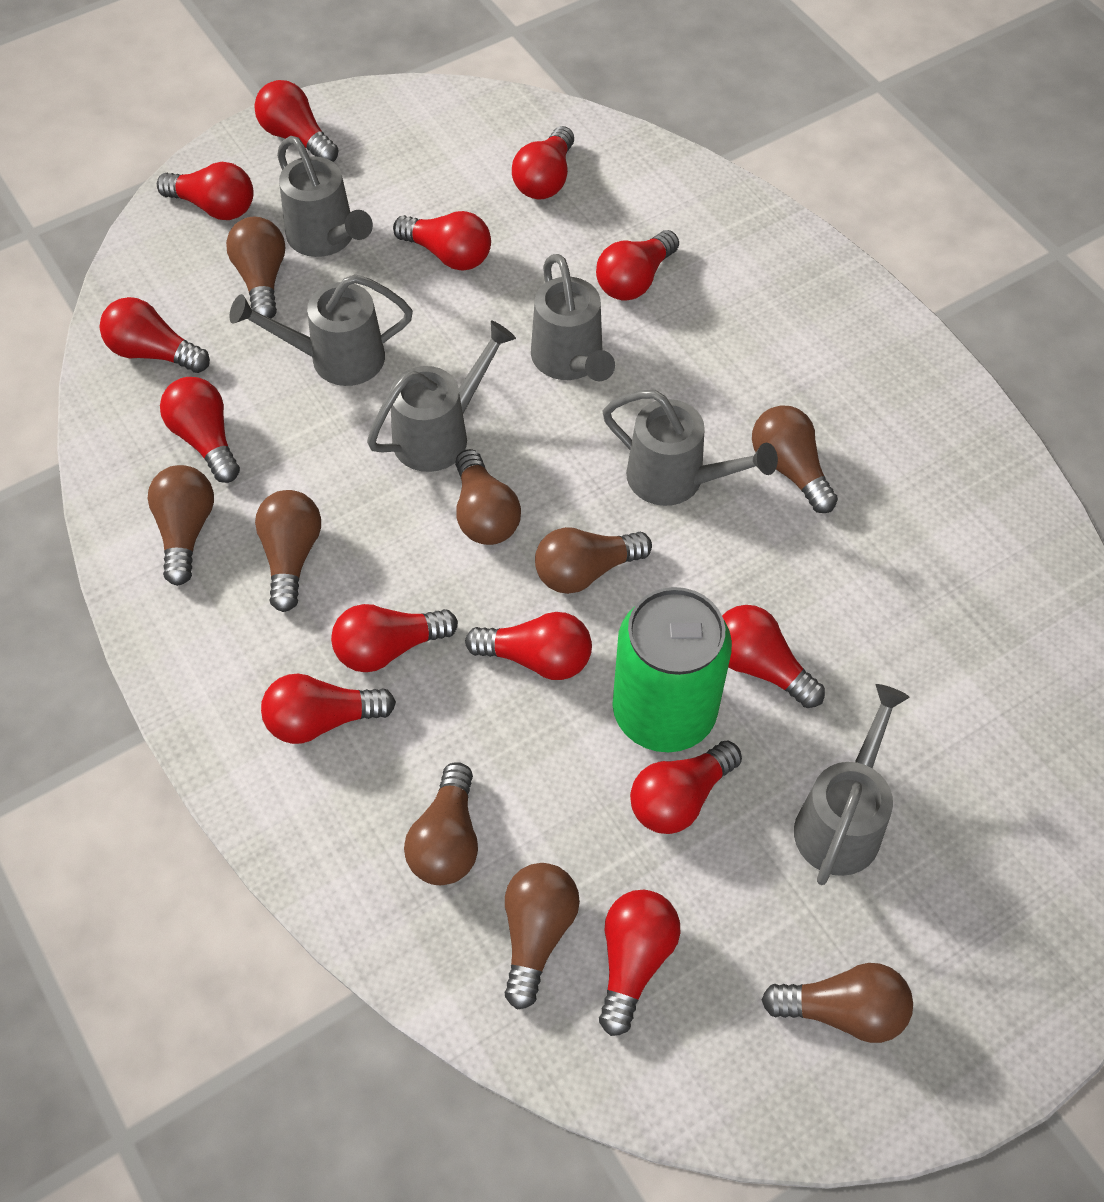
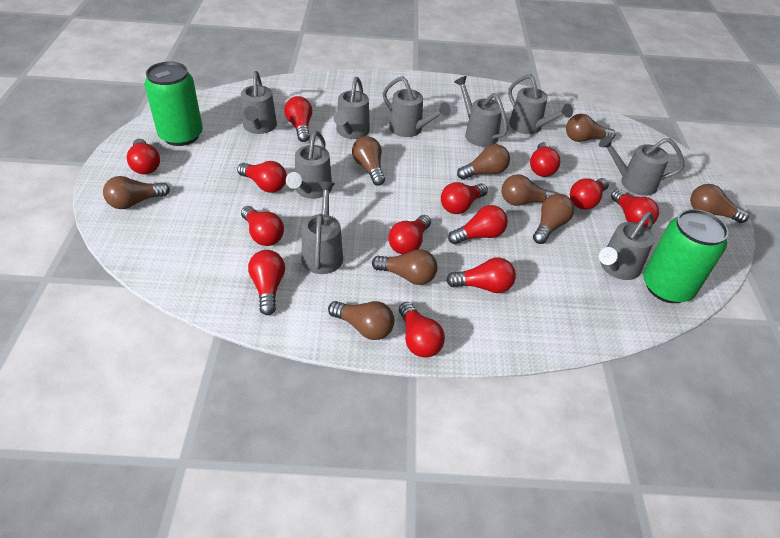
green can: 1 -> 2
grey watering can: 6 -> 9

